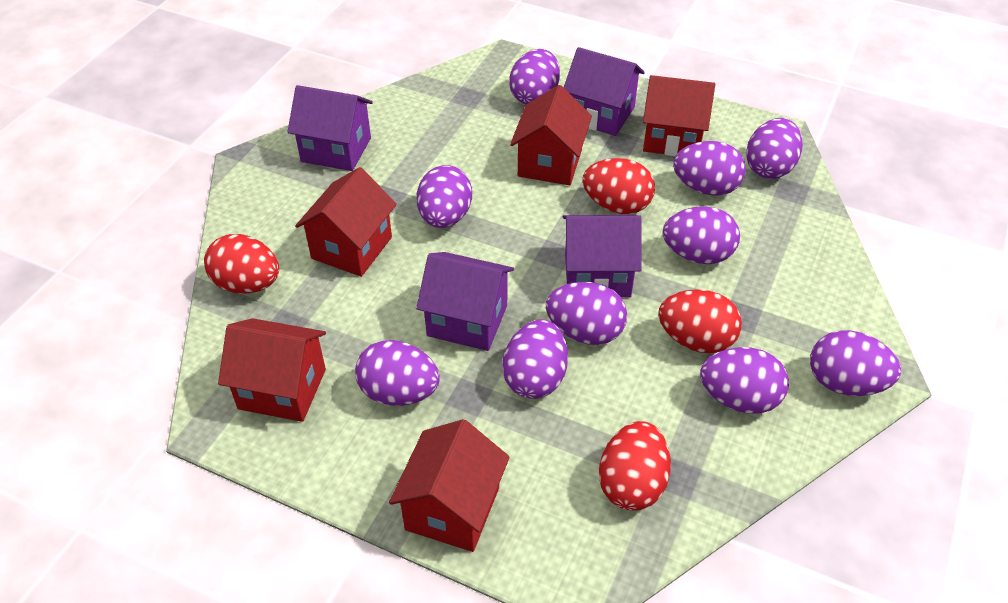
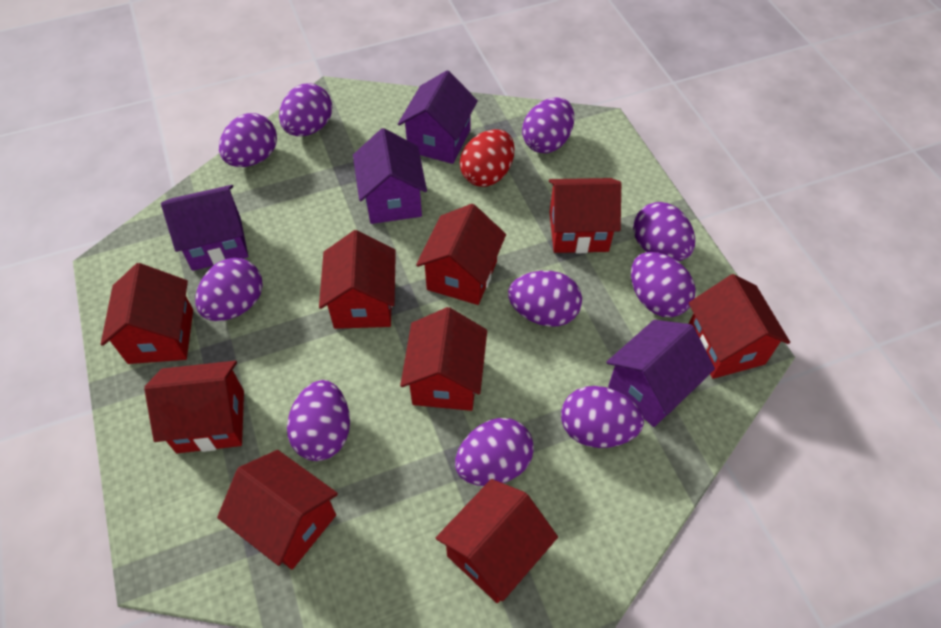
red egg: 4 -> 1
red house: 5 -> 9

